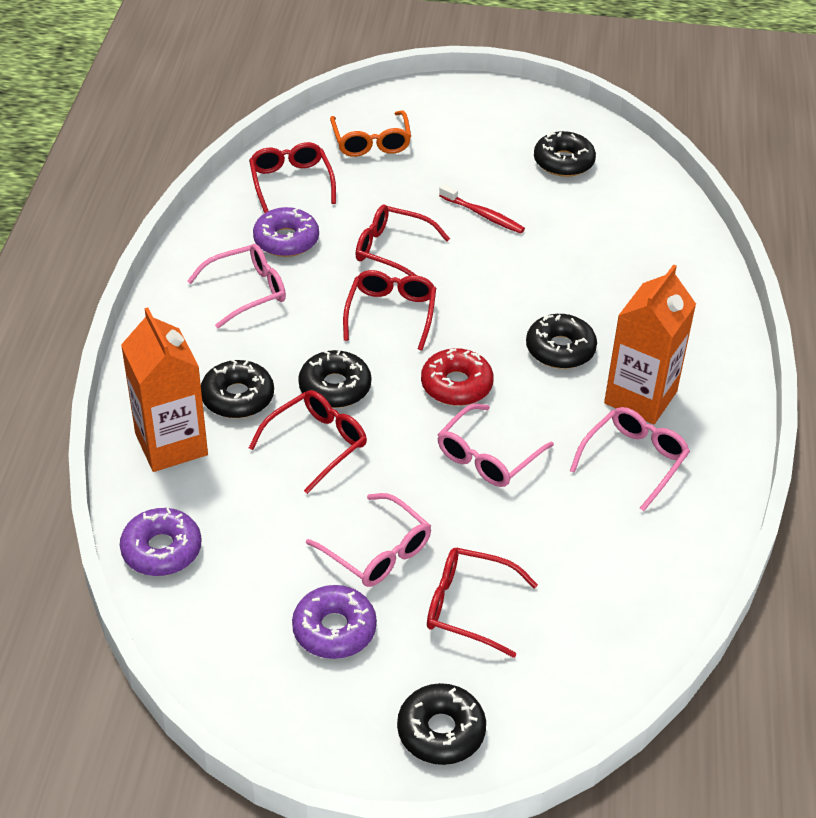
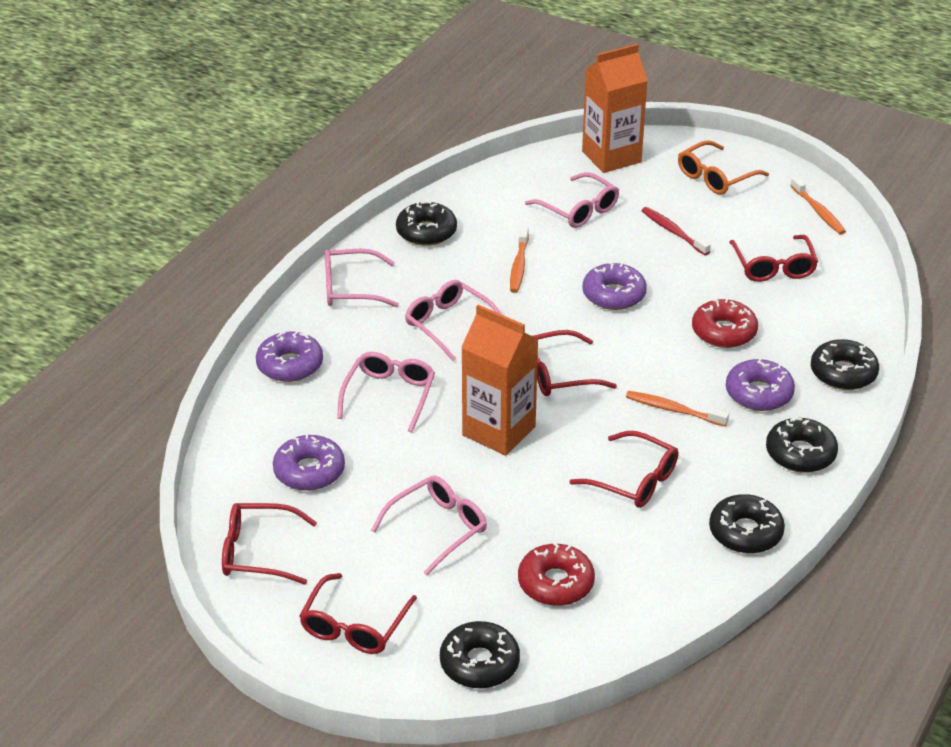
orange toothbrush: 0 -> 3
pink glasses: 4 -> 5
purple donut: 3 -> 4
red donut: 1 -> 2

